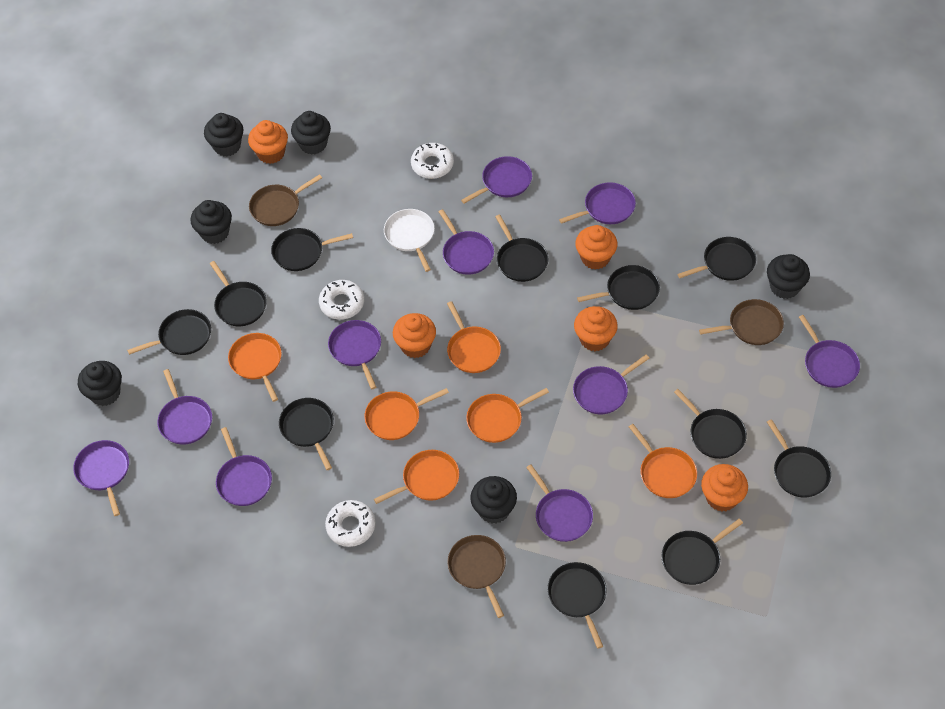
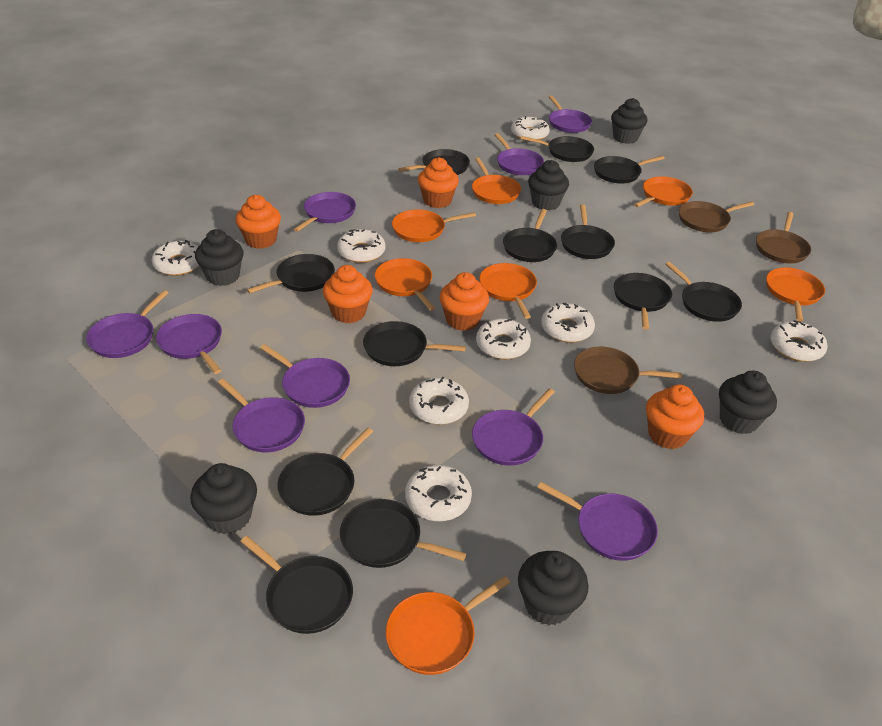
black pan: 11 -> 12
orange pan: 6 -> 7
purple pan: 10 -> 9
white donut: 3 -> 8
white pan: 1 -> 0

